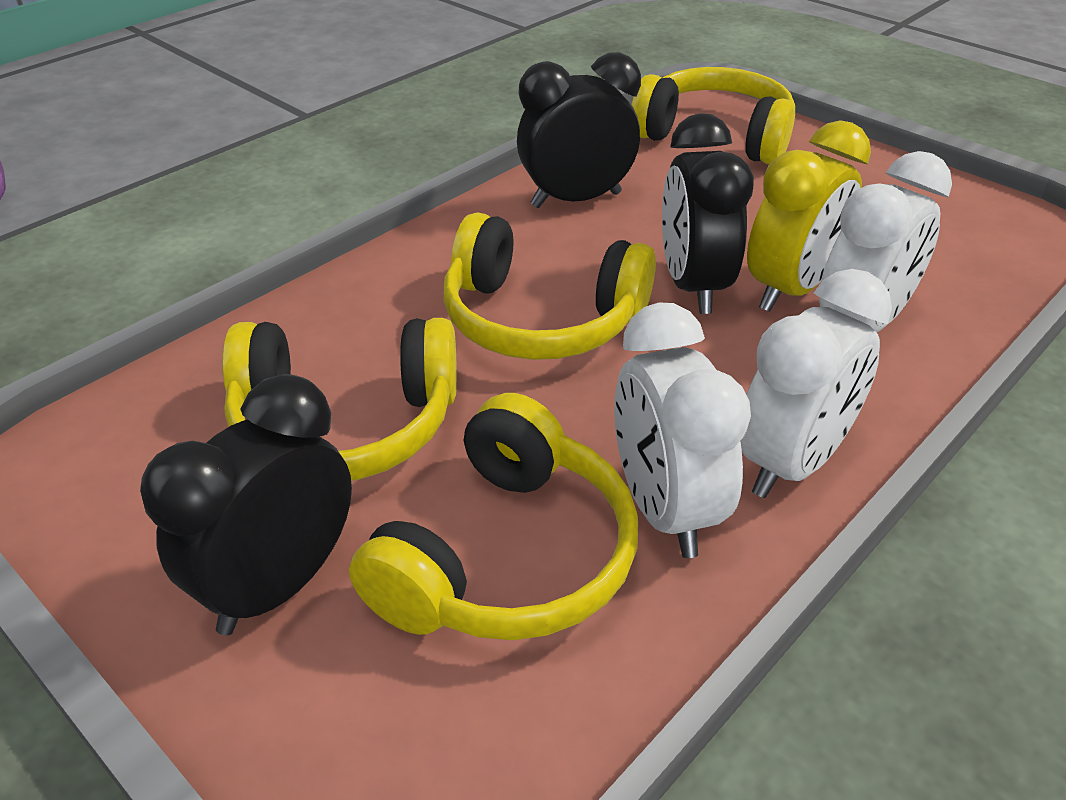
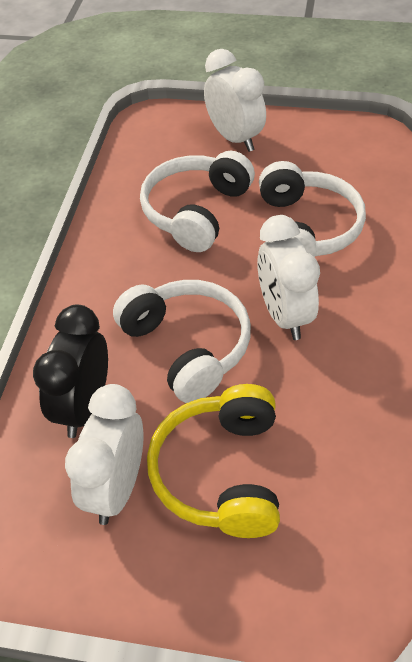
black clock: 3 -> 1
white headphones: 0 -> 3
yellow clock: 1 -> 0
yellow headphones: 4 -> 1

